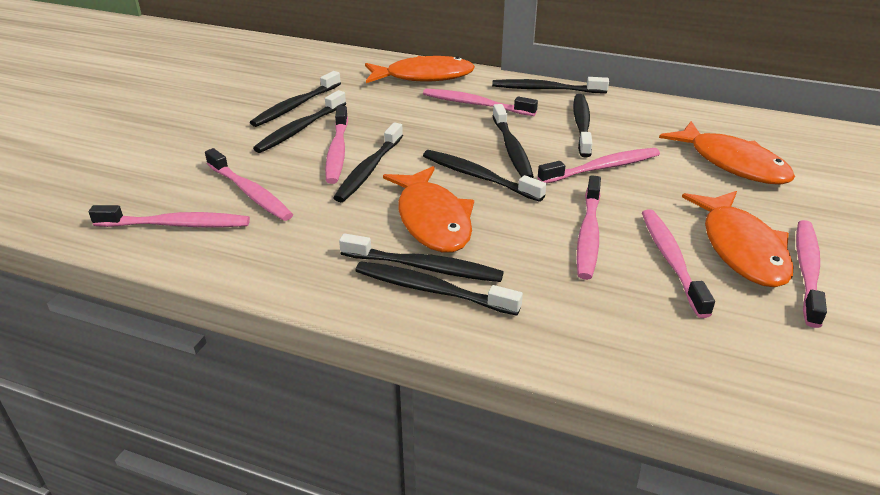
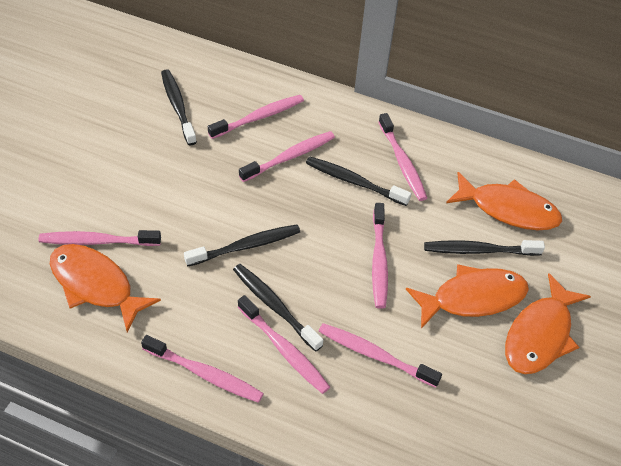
black toothbrush: 9 -> 5

